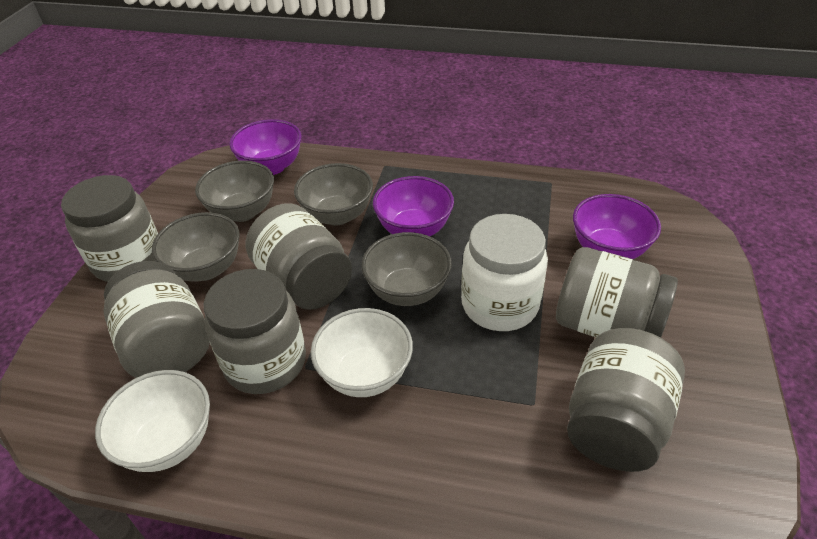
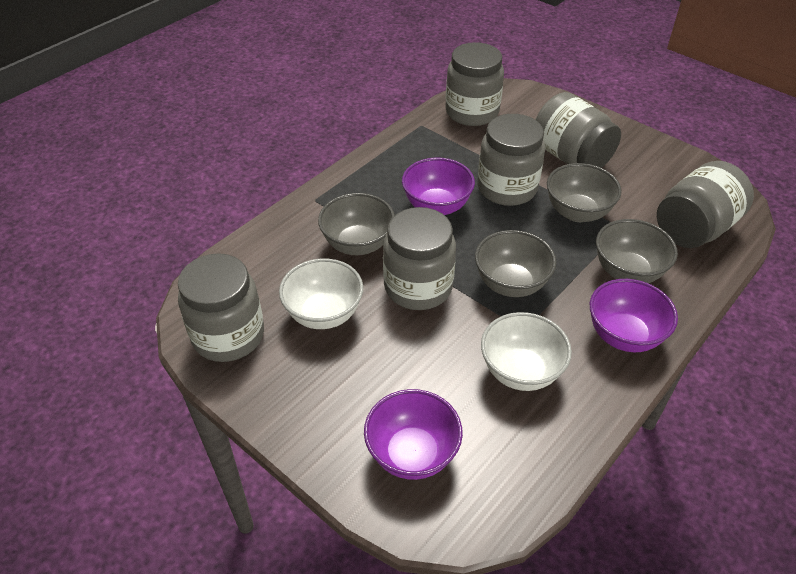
white jar: 1 -> 0

